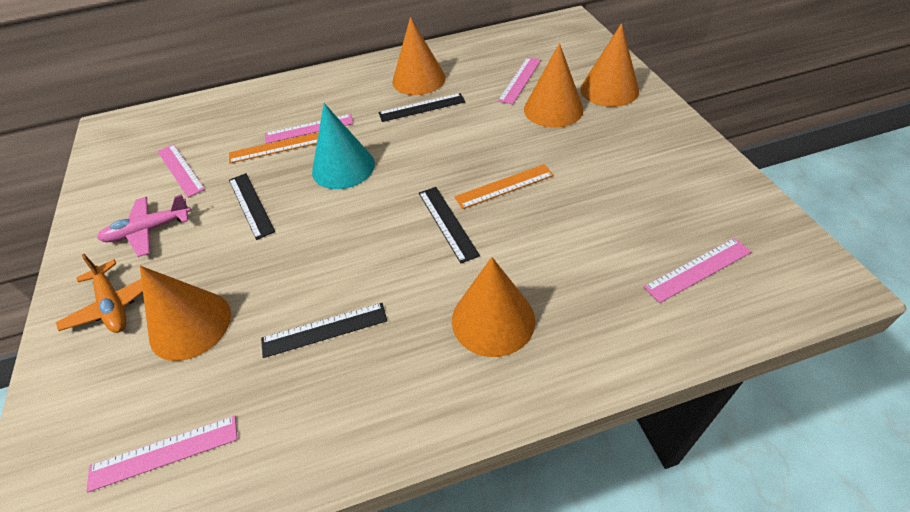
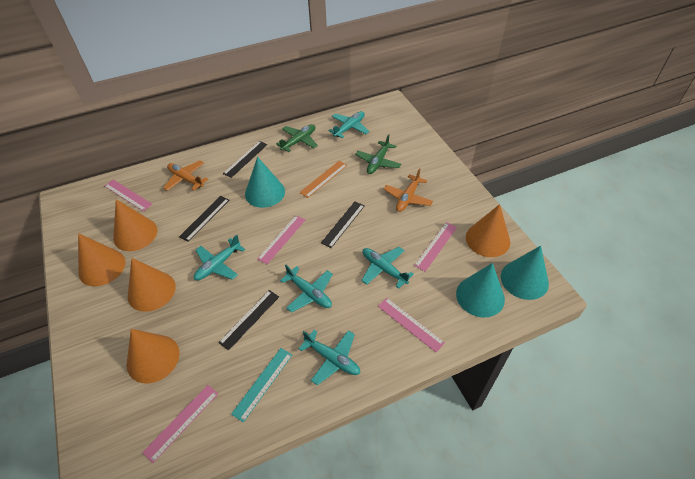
green plane: 0 -> 2
orange plane: 1 -> 2
orange ruler: 2 -> 1
pink plane: 1 -> 0
turquoise cone: 1 -> 3
turquoise plane: 0 -> 5
turquoise ruler: 0 -> 1

